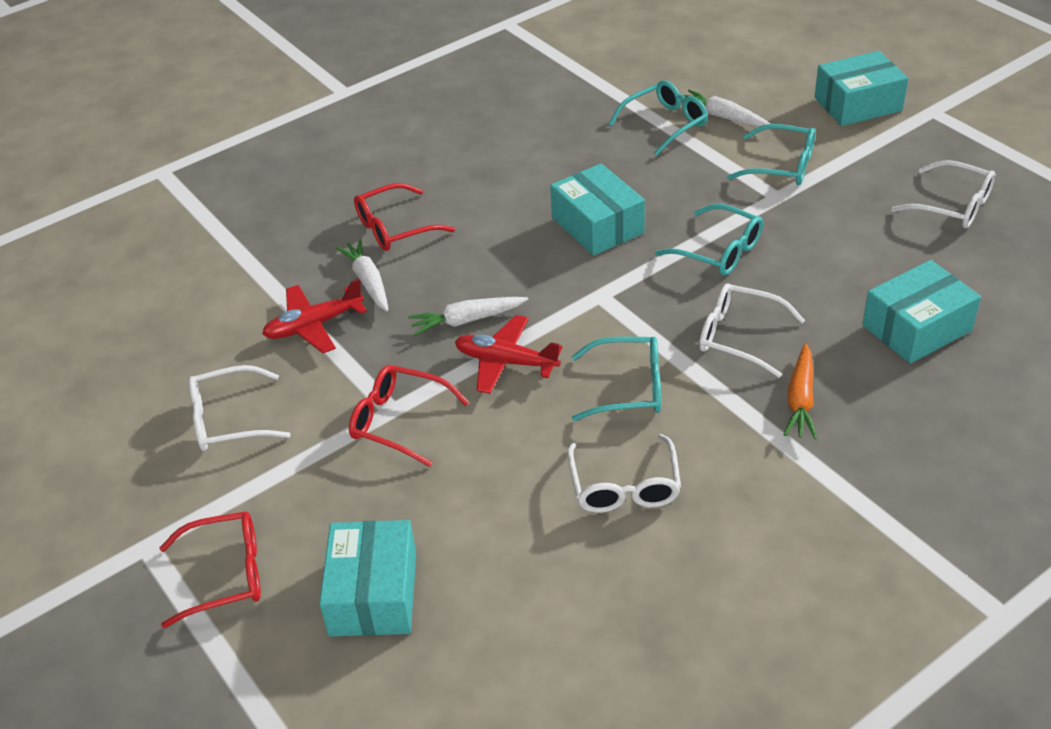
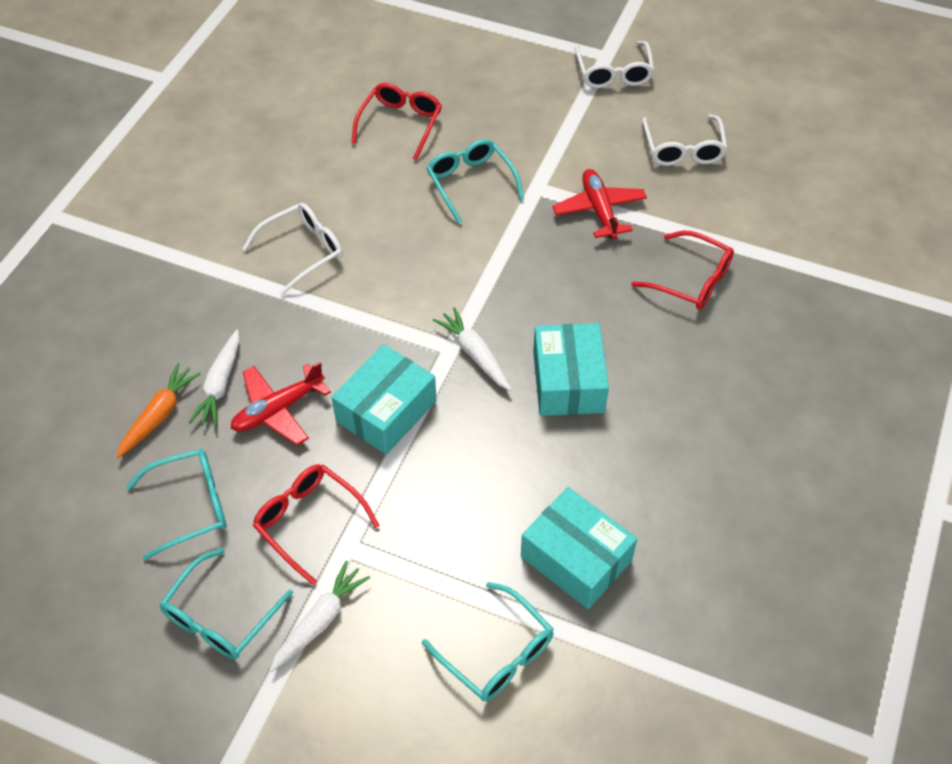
turquoise box: 4 -> 3
white glasses: 4 -> 3

